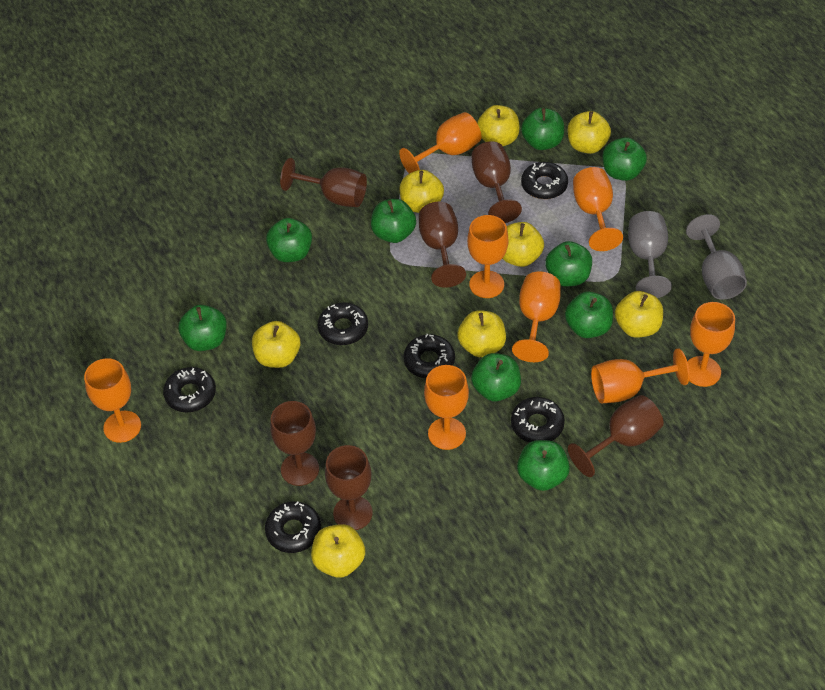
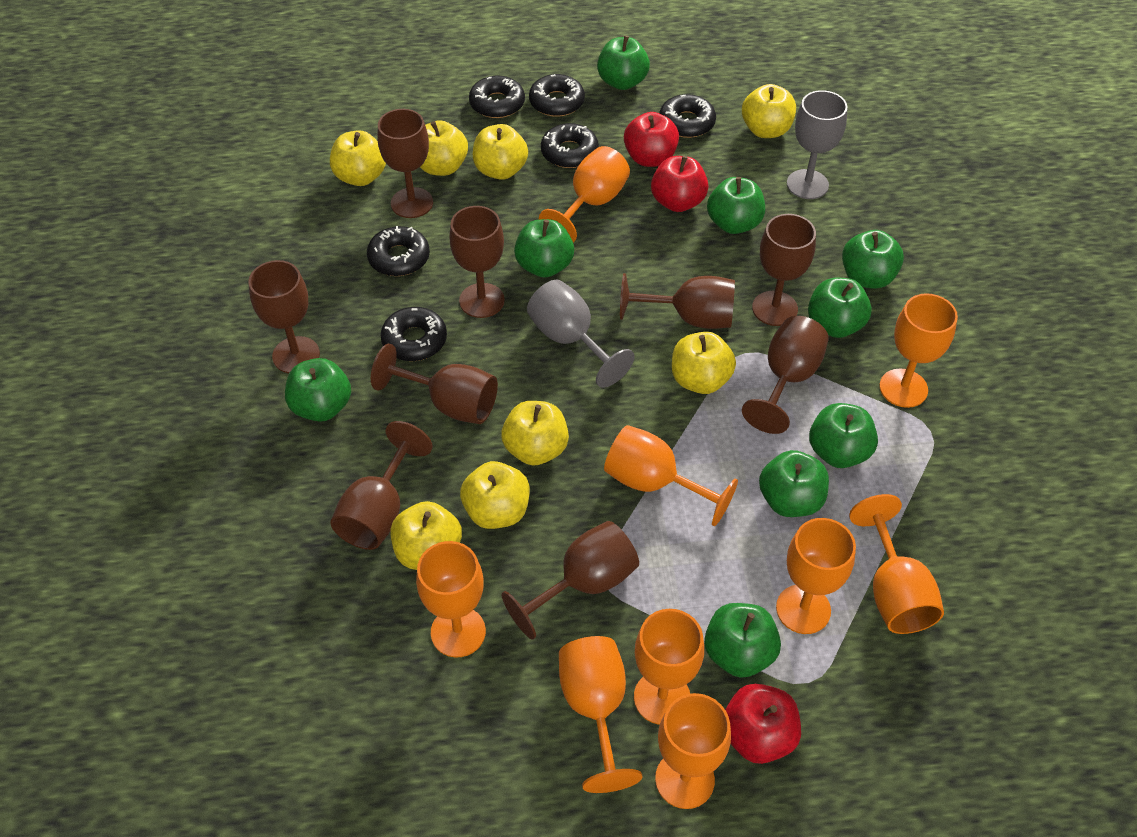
brown goblet: 6 -> 9
orange goblet: 8 -> 9
red apple: 0 -> 3

